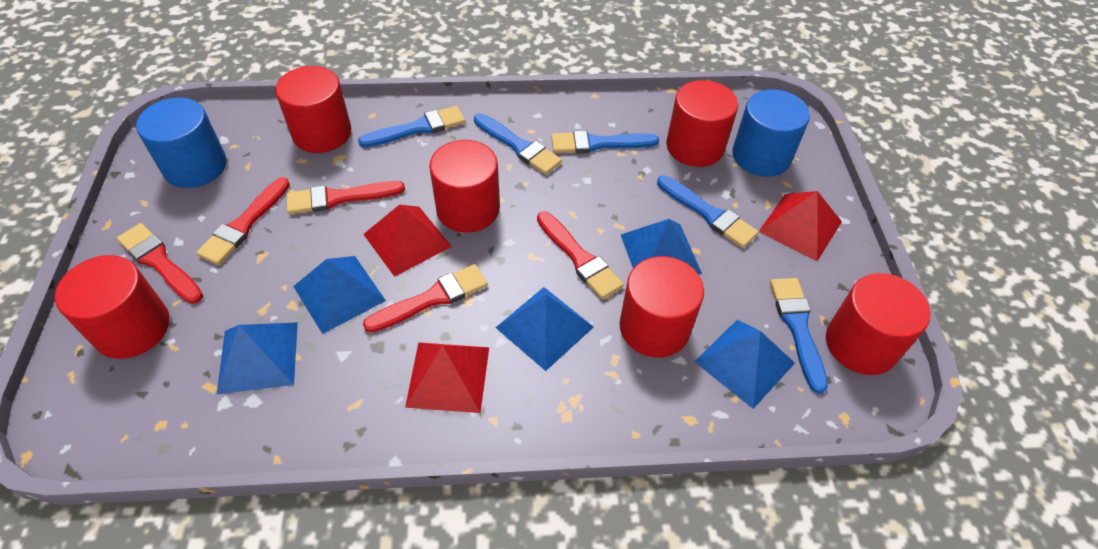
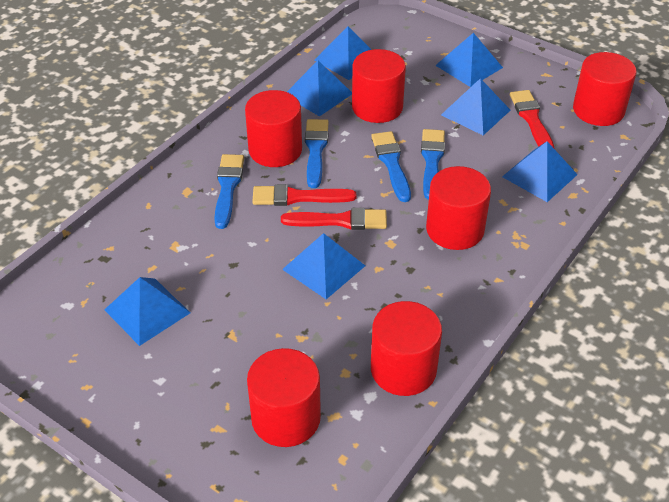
blue brush: 5 -> 4
blue cylinder: 2 -> 0
blue pyramid: 5 -> 7
red brush: 5 -> 3
red pyramid: 3 -> 0

